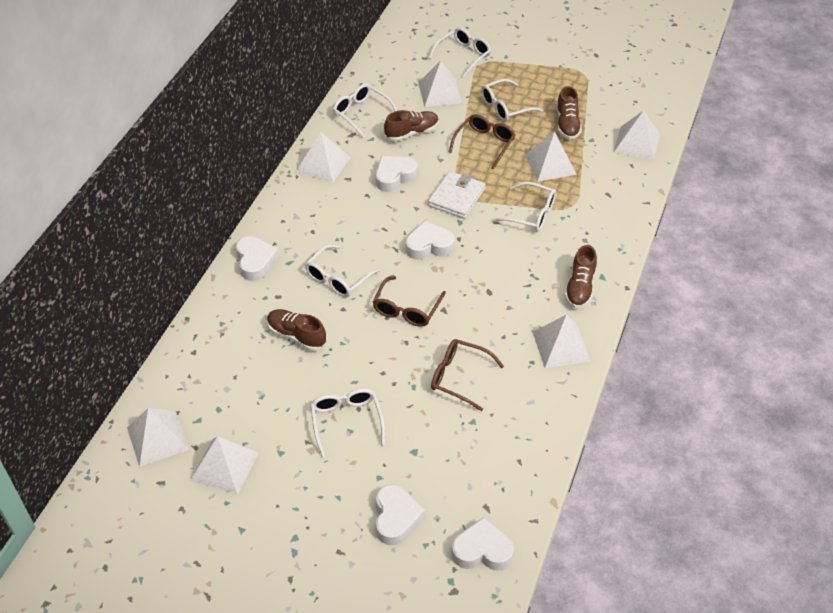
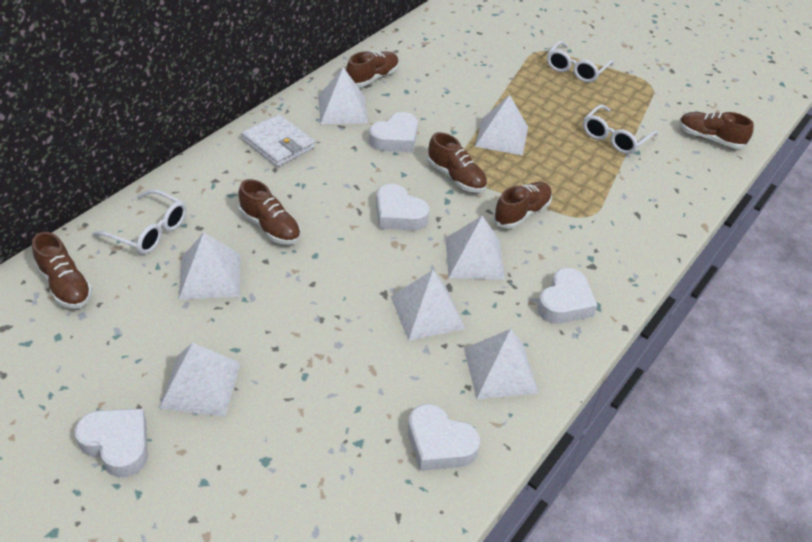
brown glasses: 3 -> 0
brown shoe: 4 -> 6
white glasses: 6 -> 3

